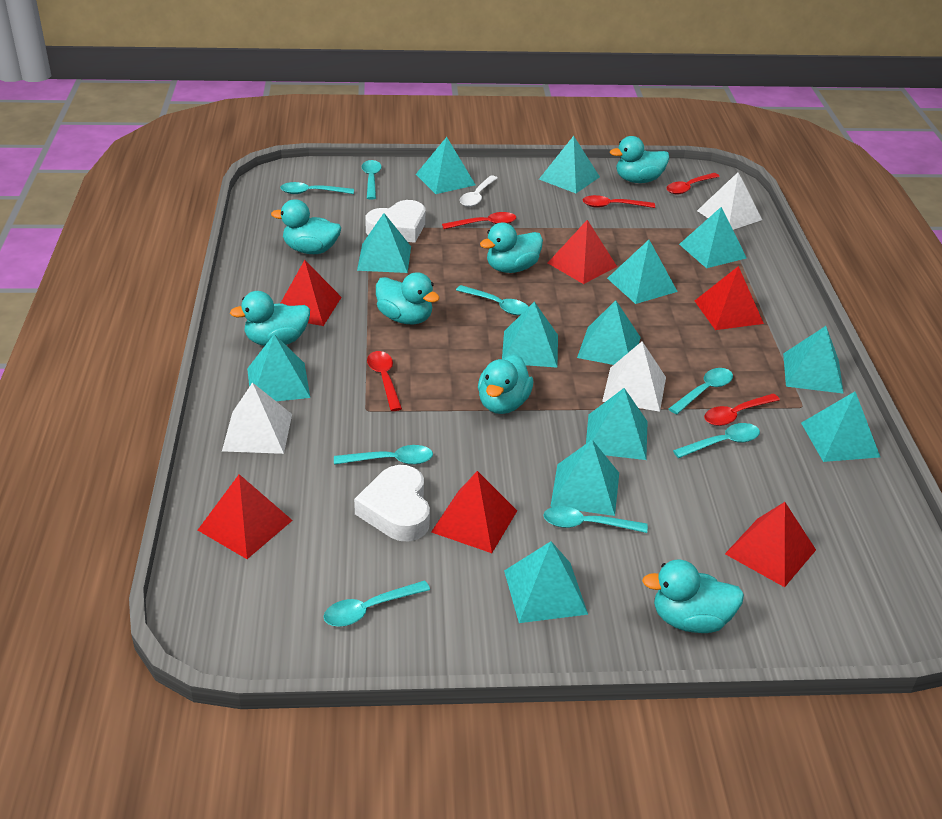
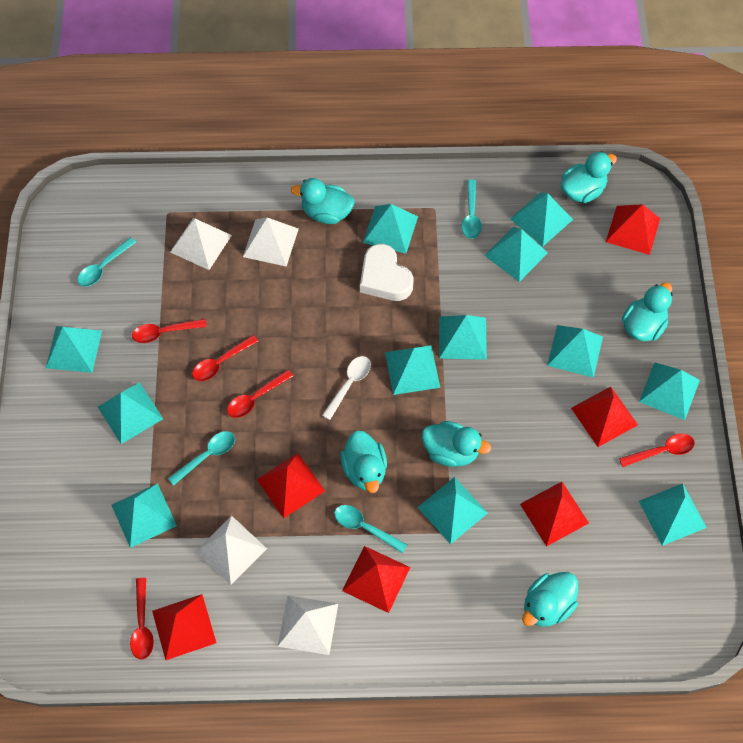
turquoise duck: 7 -> 6
turquoise pyramid: 13 -> 12
turquoise spoon: 8 -> 4
white heart: 2 -> 1
white pyramid: 3 -> 4

